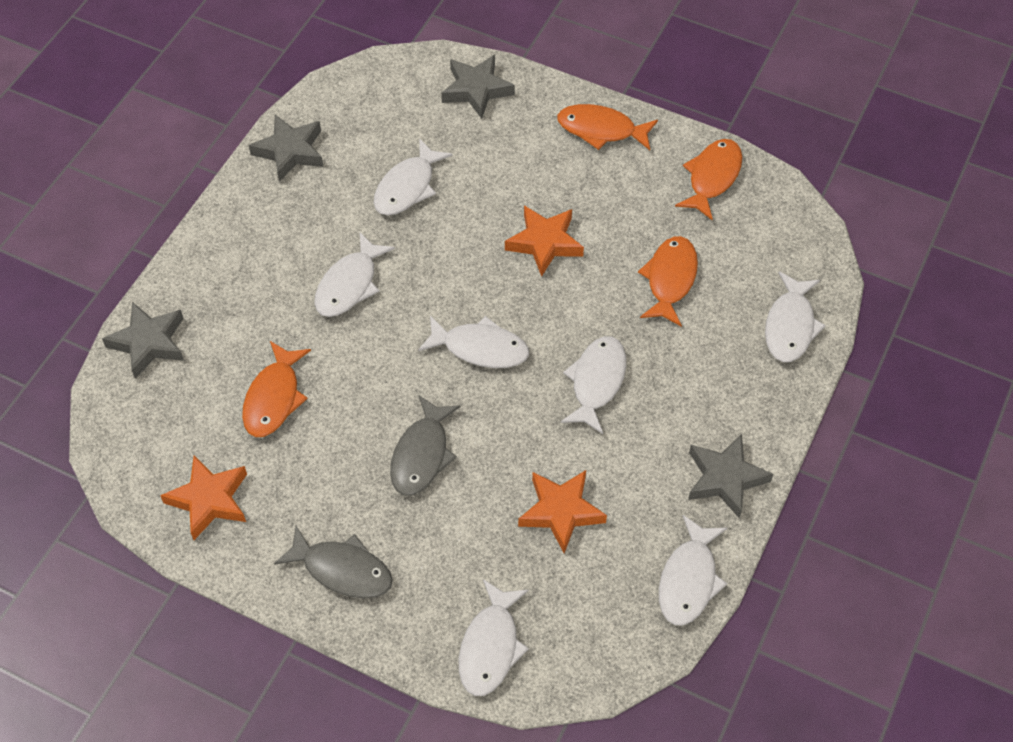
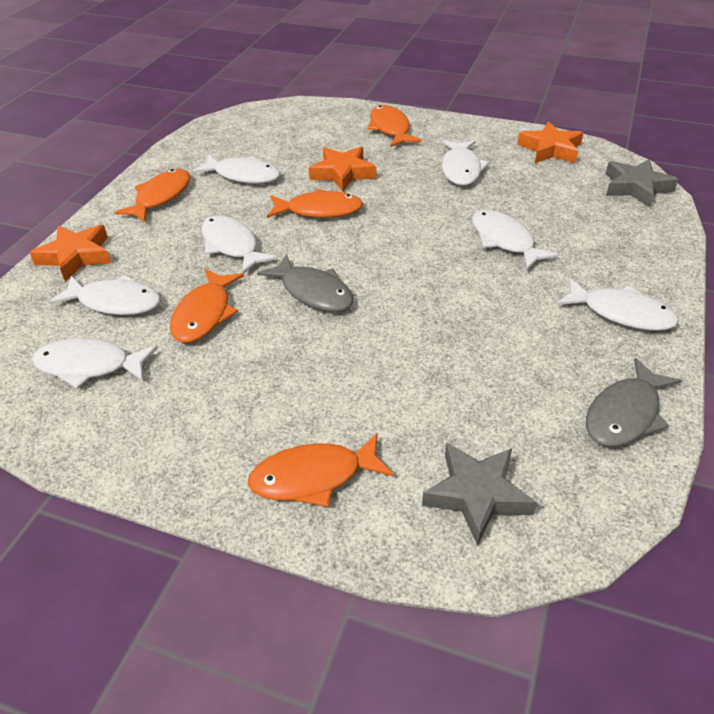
grey star: 4 -> 2
orange fish: 4 -> 5

